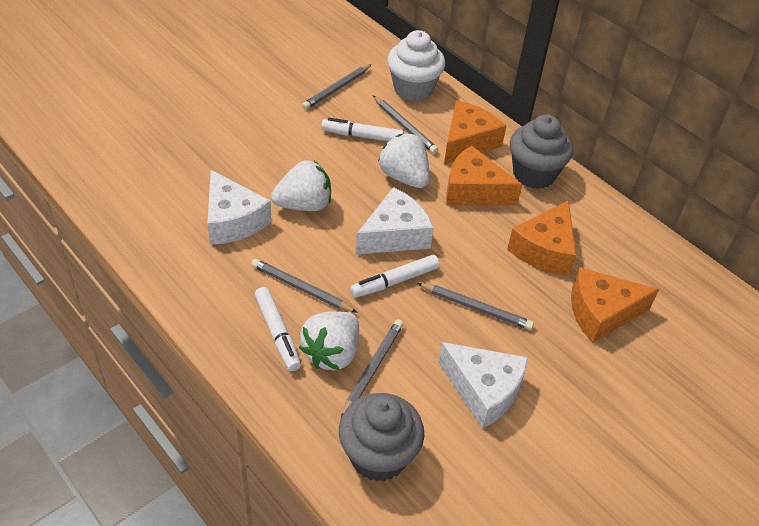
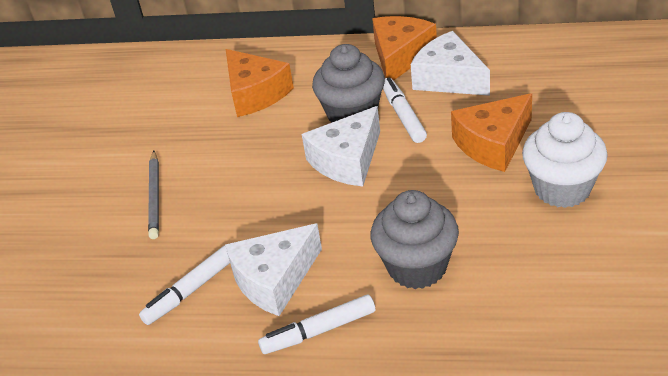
grey pencil: 5 -> 1
orange cheese: 4 -> 3
white strawberry: 3 -> 0

